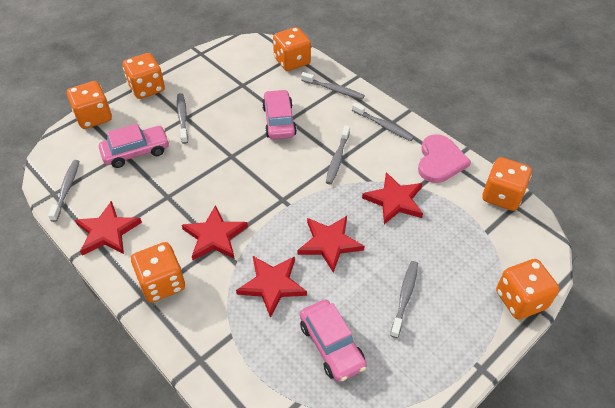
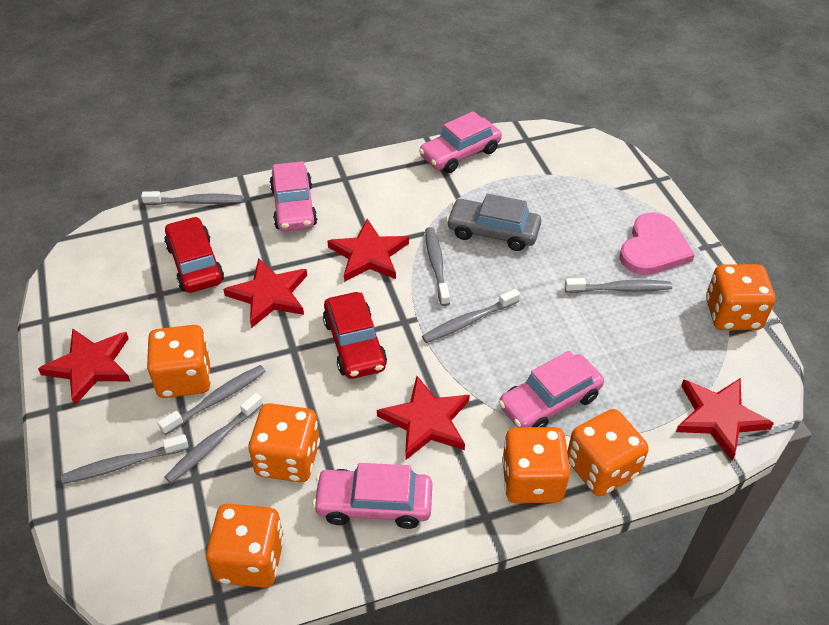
grey car: 0 -> 1
grey toothbrush: 6 -> 7
pink car: 3 -> 4
red car: 0 -> 2

